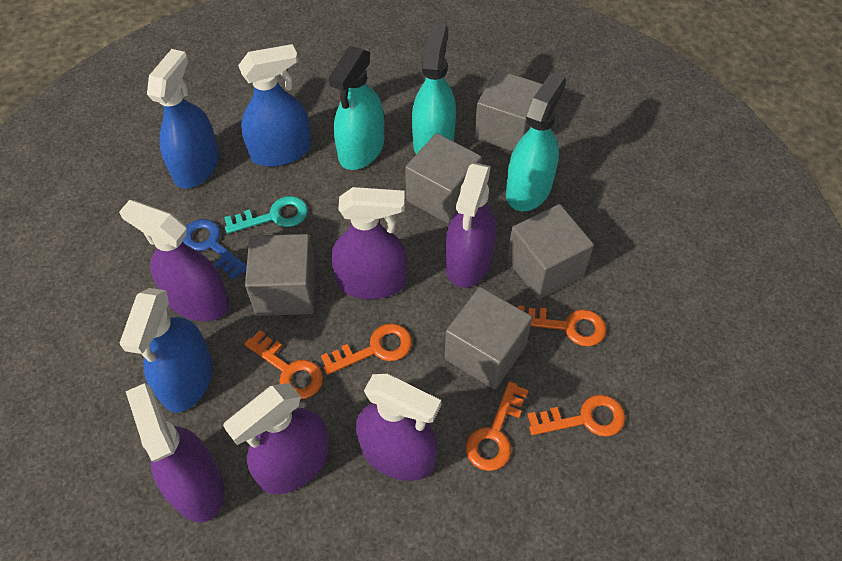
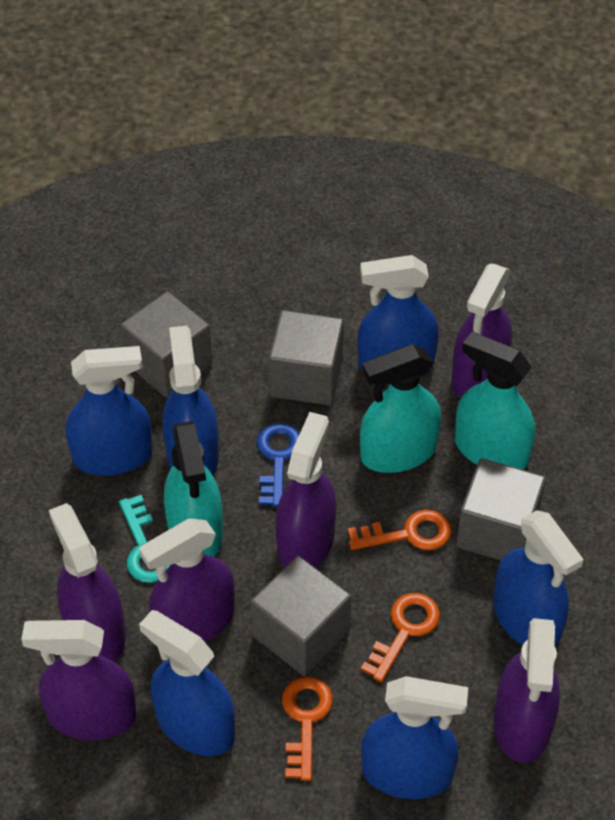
blue spray bottle: 3 -> 6
grey cube: 5 -> 4
orange key: 5 -> 3

